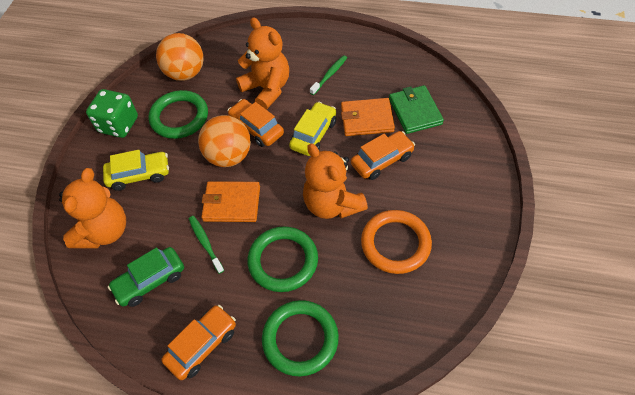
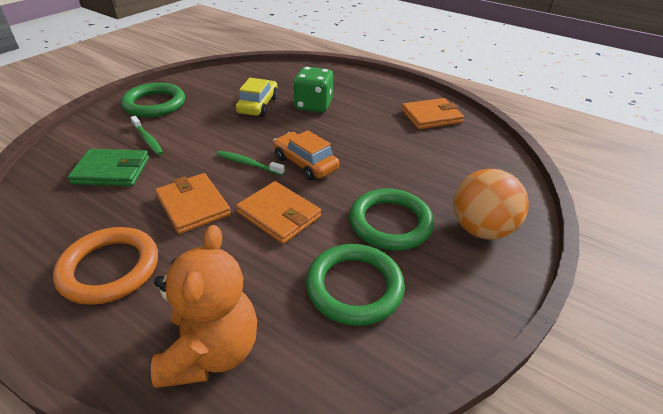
green car: 1 -> 0
orange ball: 2 -> 1
orange car: 3 -> 1
orange teddy bear: 3 -> 1
orange wallet: 2 -> 3
yellow car: 2 -> 1

